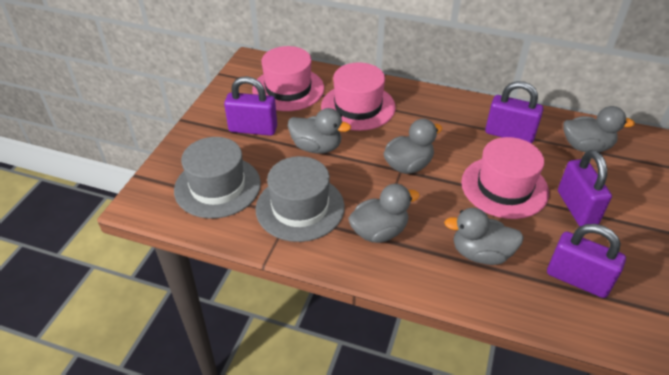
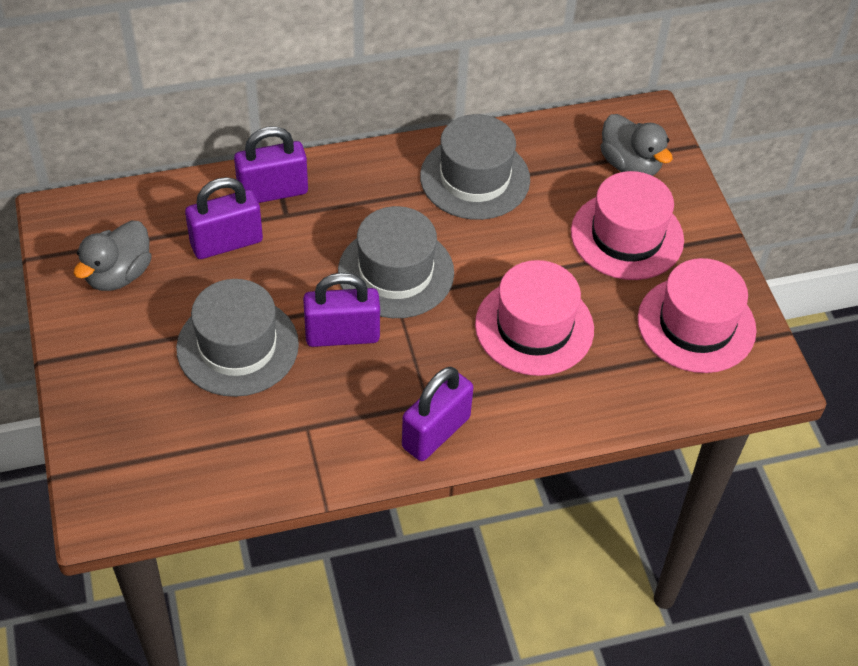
grey duck: 5 -> 2
grey hat: 2 -> 3

